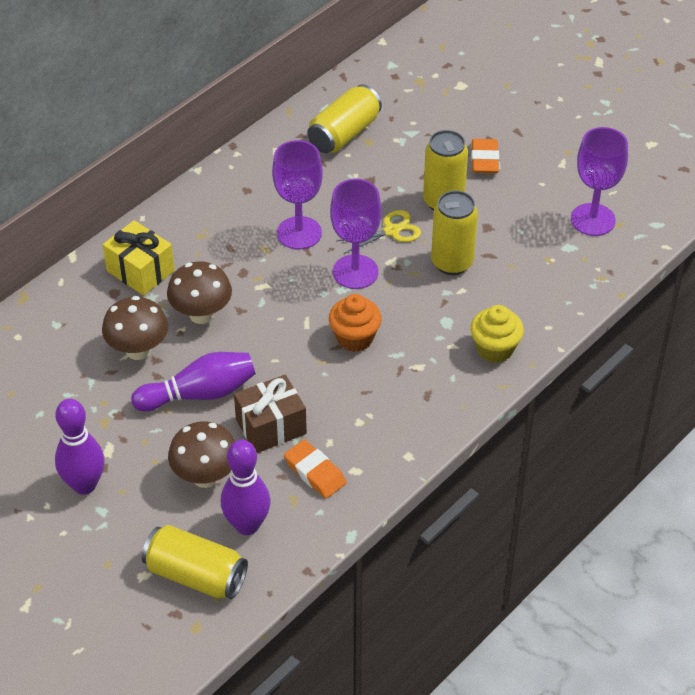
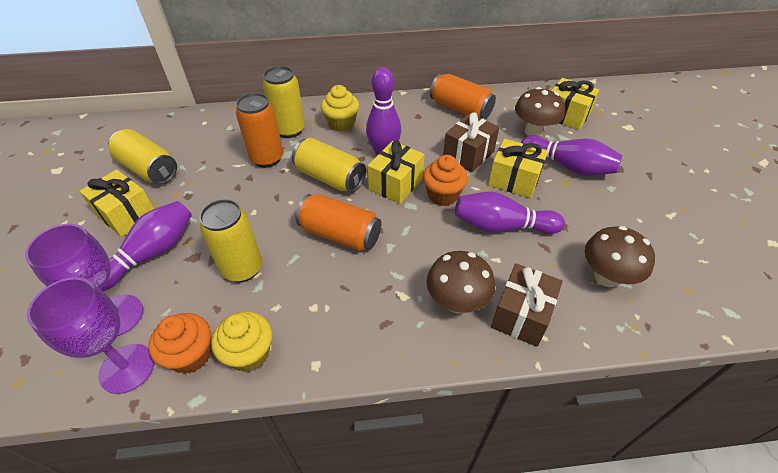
brown gift: 1 -> 2
orange can: 0 -> 3
orange cupcake: 1 -> 2
orange eraser: 2 -> 0
purple bowling pin: 3 -> 4
purple goblet: 3 -> 2
yellow cupcake: 1 -> 2
yellow gift: 1 -> 4
yellow scissors: 1 -> 0

